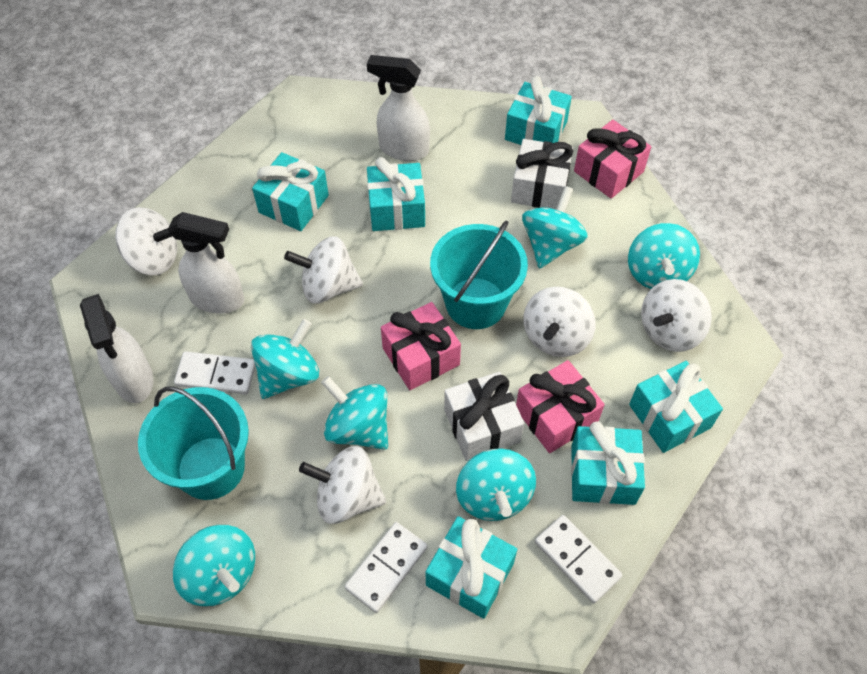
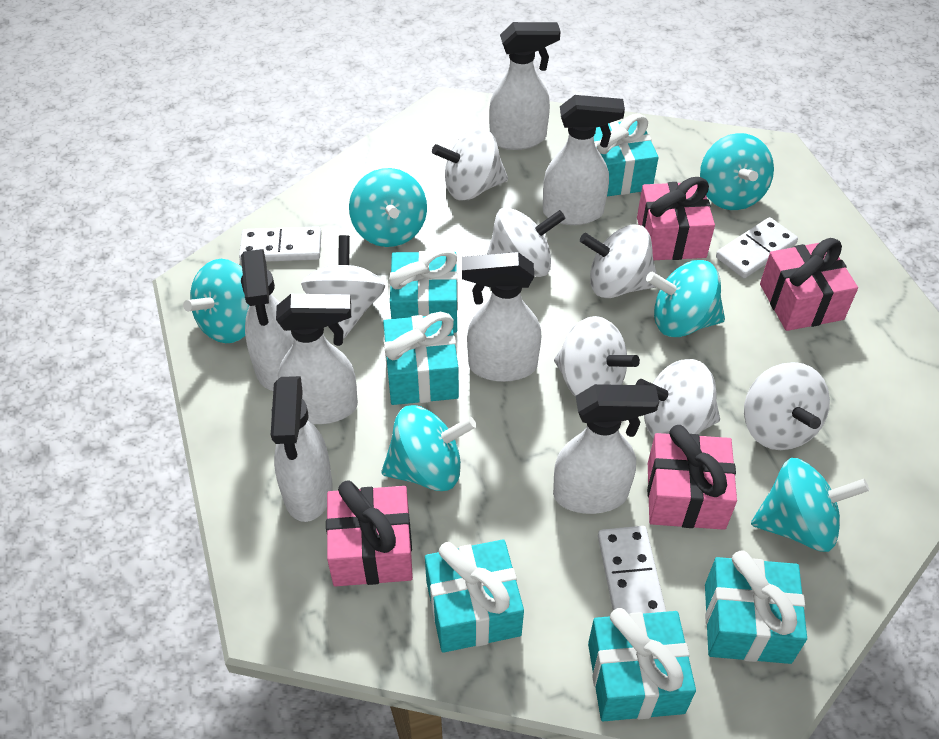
pink gift: 3 -> 4
turquoise bucket: 2 -> 0
white gift: 2 -> 0
white spinning top: 5 -> 7
white spray bottle: 3 -> 7

